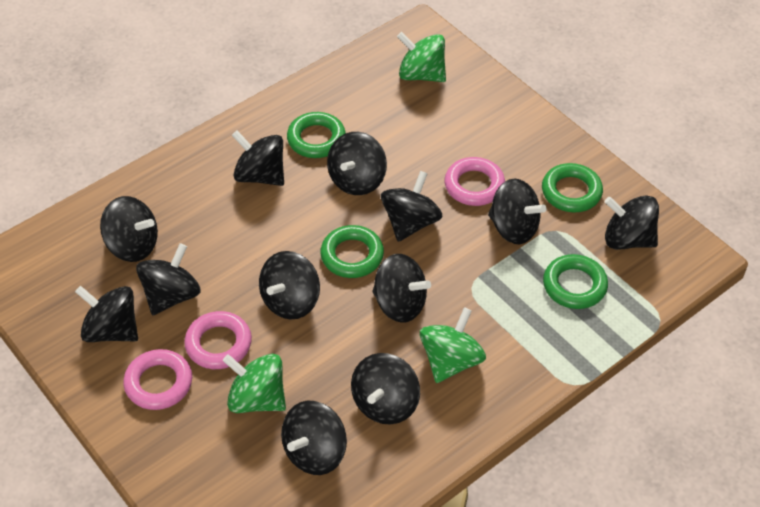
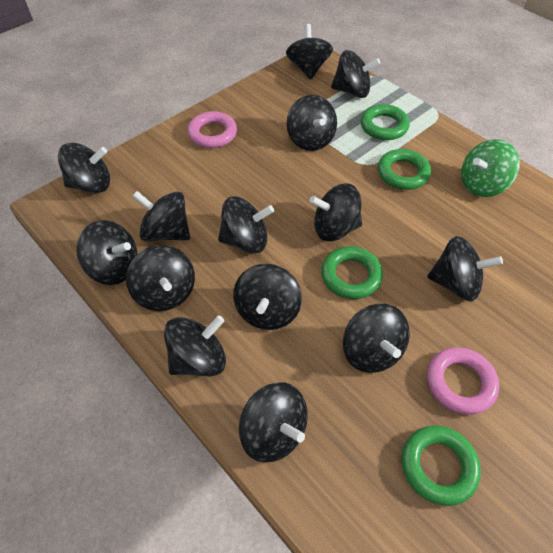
black spinning top: 12 -> 14
green spinning top: 3 -> 1
pink ring: 3 -> 2

